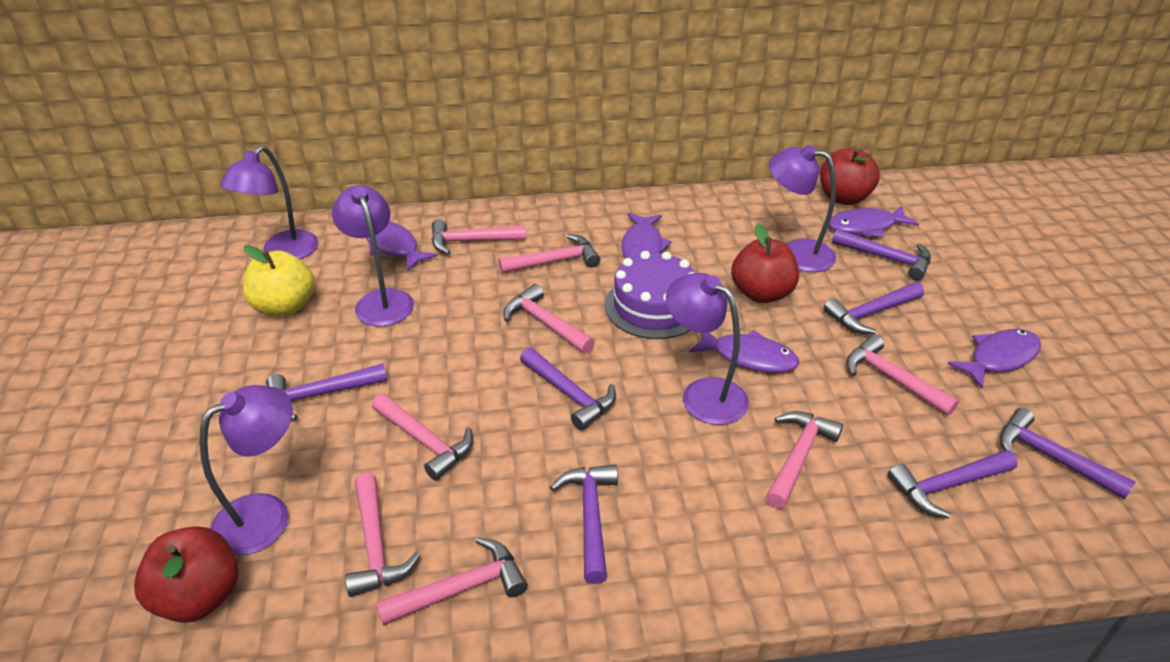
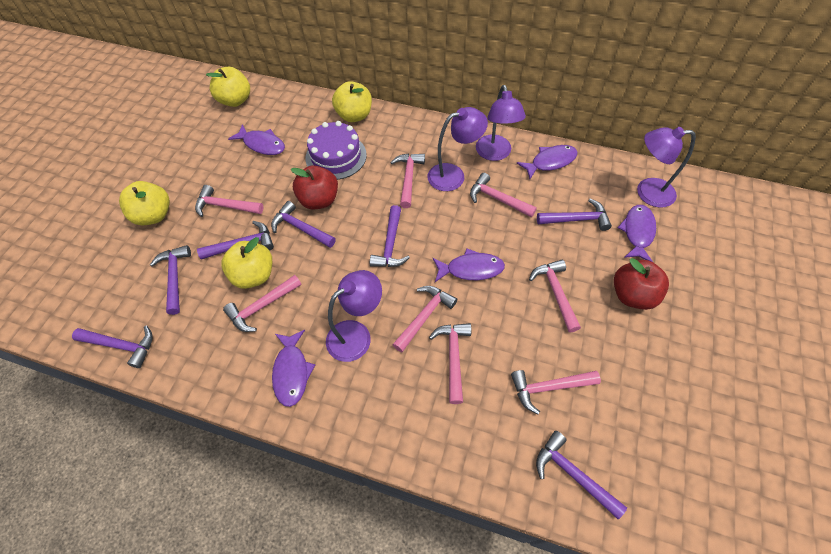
purple lamp: 5 -> 4
red apple: 3 -> 2
yellow apple: 1 -> 4

